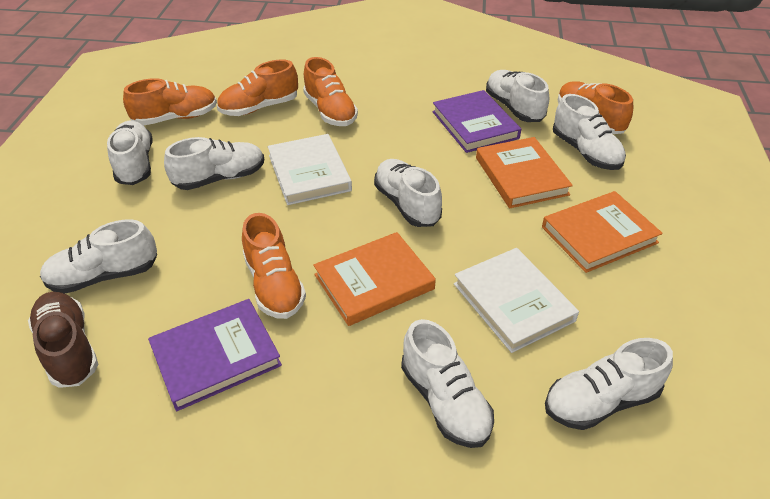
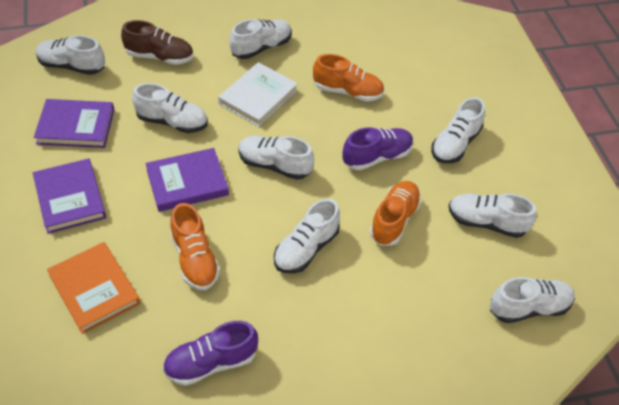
orange book: 3 -> 1
orange shoe: 5 -> 3
purple book: 2 -> 3
purple shoe: 0 -> 2
white book: 2 -> 1

